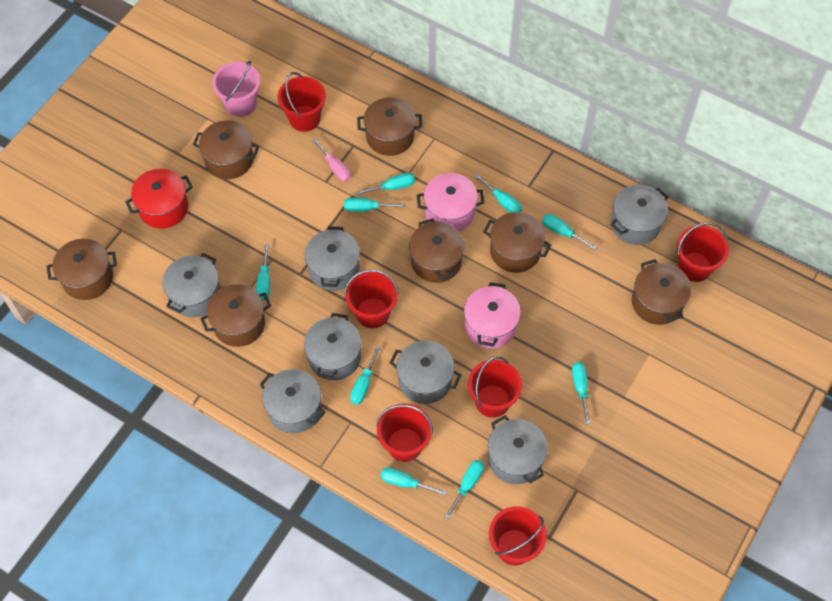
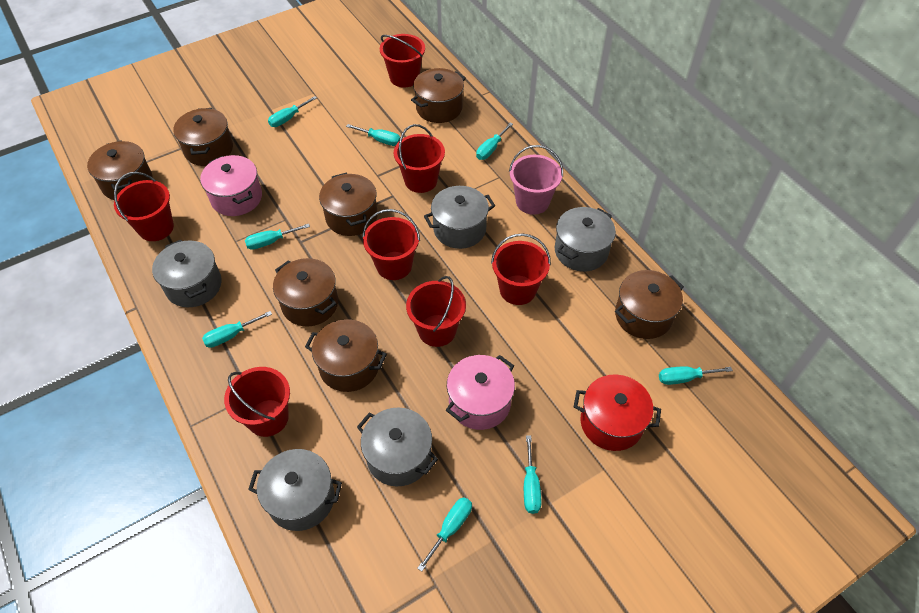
grey pot: 7 -> 5
pink screwdriver: 1 -> 0
red bucket: 6 -> 7
turquoise screwdriver: 9 -> 8

